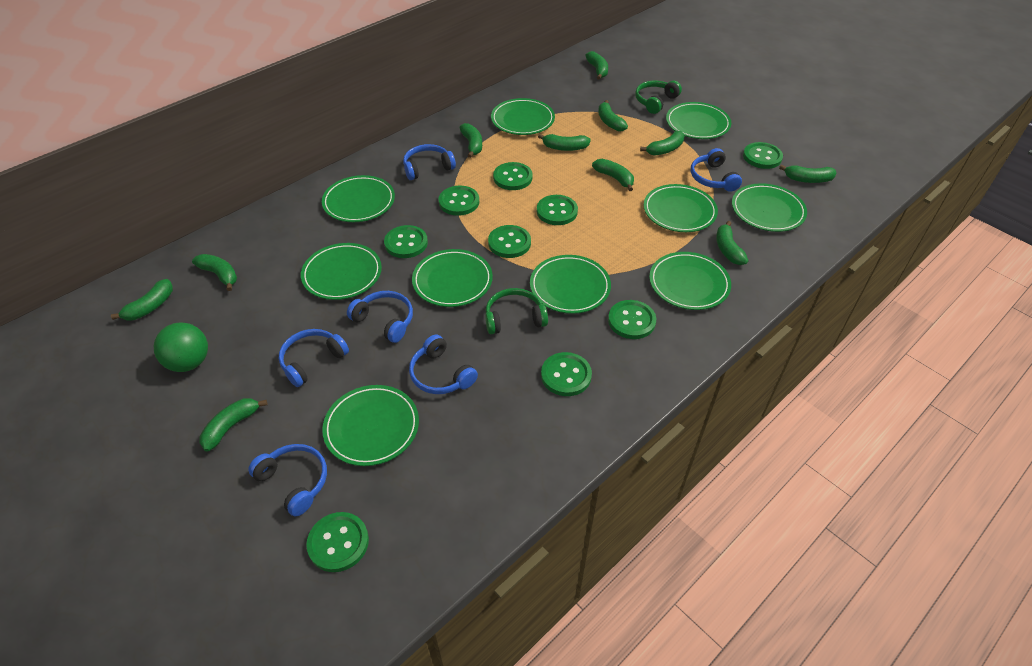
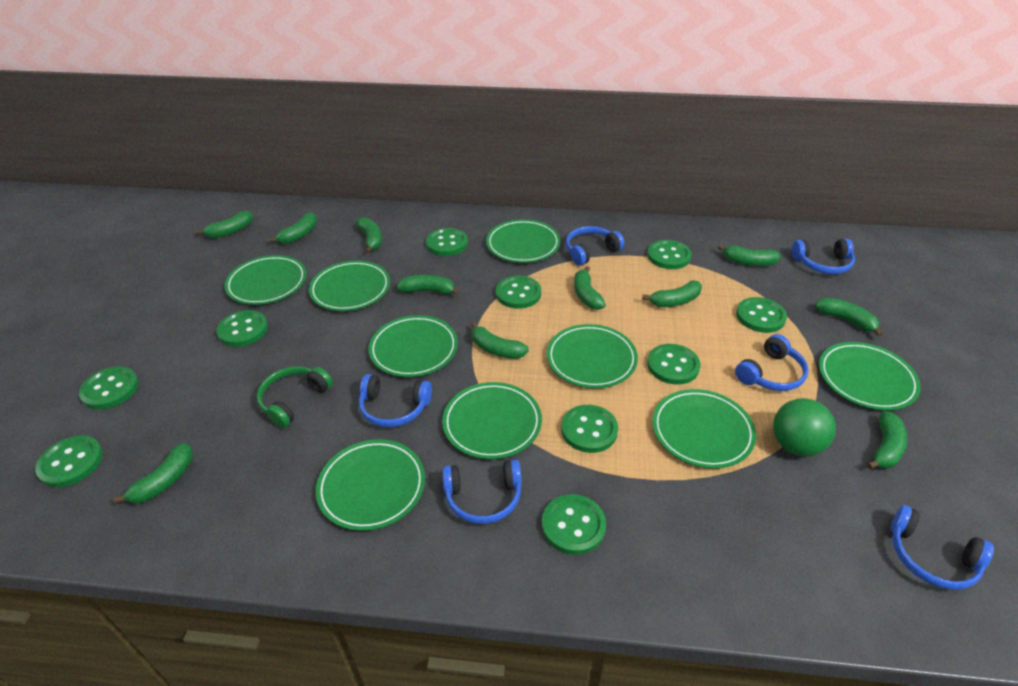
green button: 9 -> 10
green headphones: 2 -> 1
green plate: 10 -> 9

